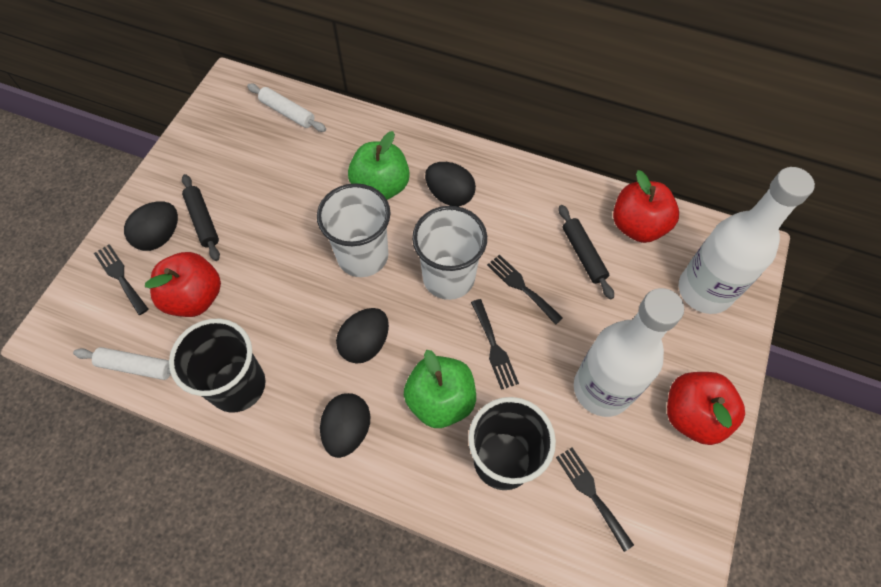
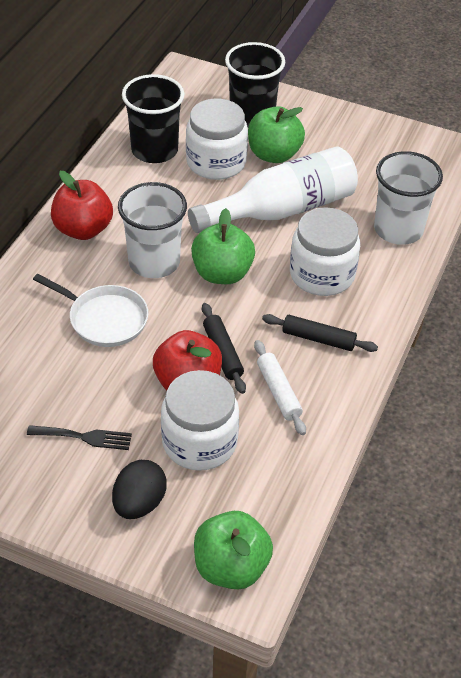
black egg: 4 -> 1
black fork: 4 -> 1
green apple: 2 -> 3
red apple: 3 -> 2
white bottle: 2 -> 1
white jar: 0 -> 3
white pan: 0 -> 1
white rolling pin: 2 -> 1

